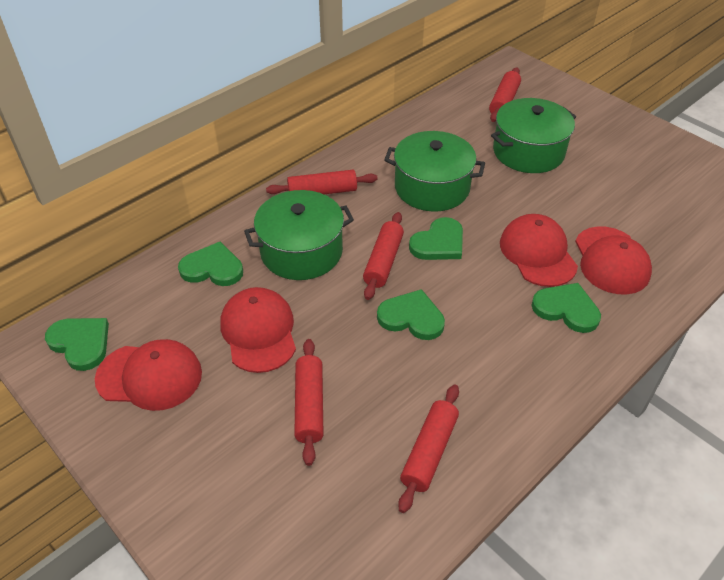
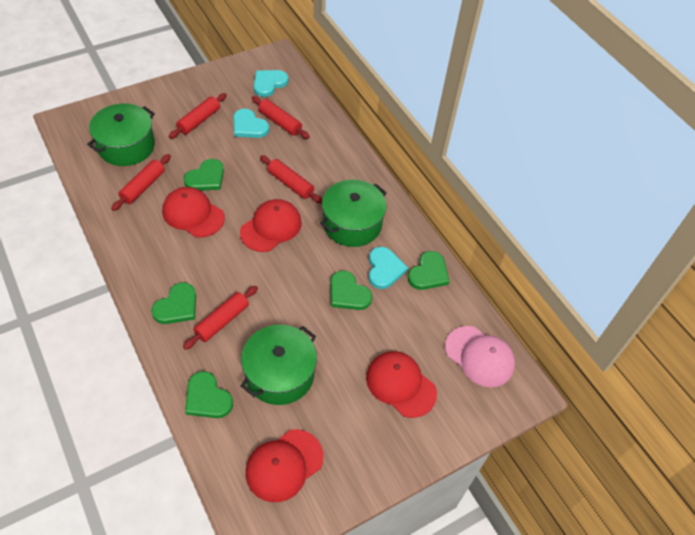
pink cap: 0 -> 1
turquoise heart: 0 -> 3

